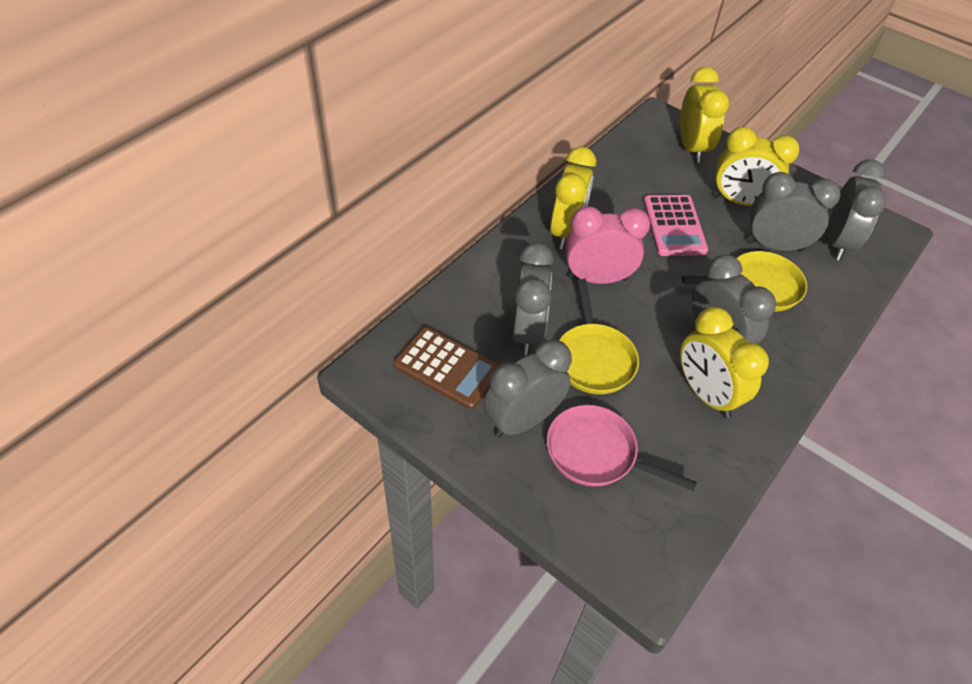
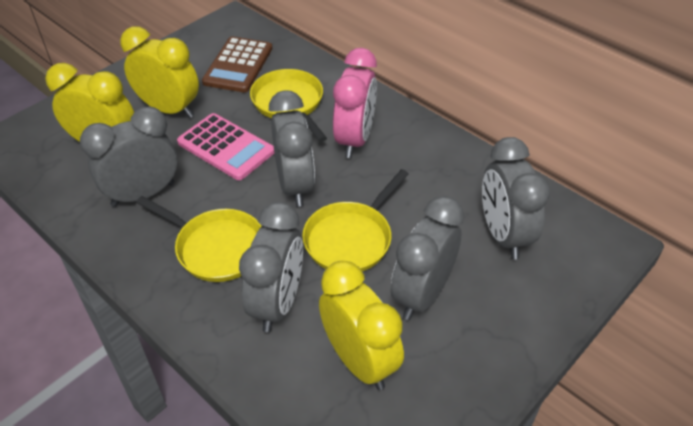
pink pan: 1 -> 0
yellow clock: 4 -> 3
yellow pan: 2 -> 3

